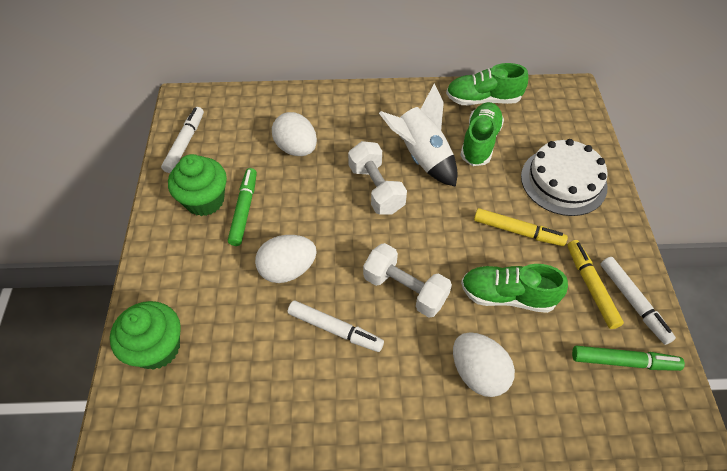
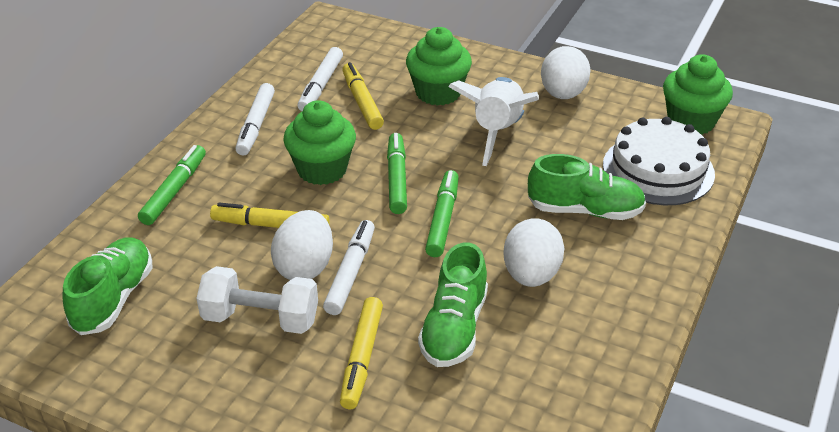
green cupcake: 2 -> 3
green marker: 2 -> 3
white dumbbell: 2 -> 1
yellow marker: 2 -> 3

